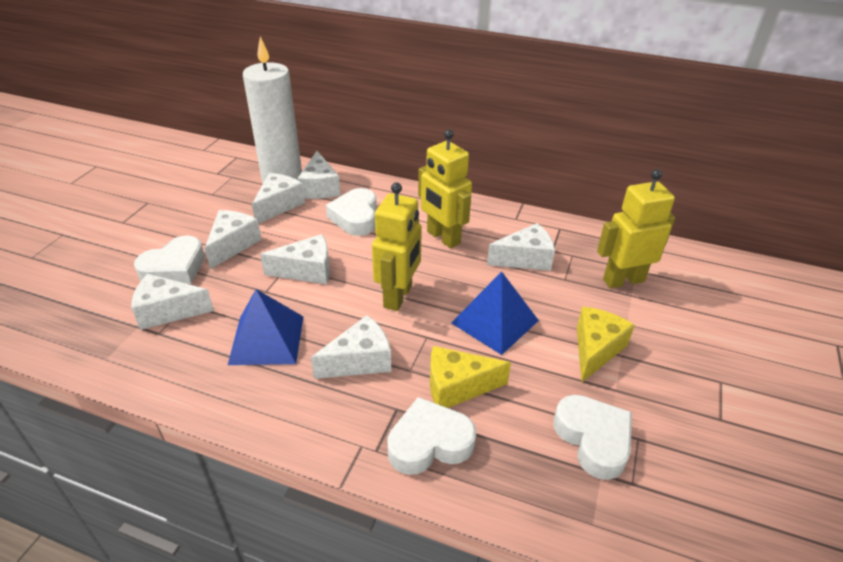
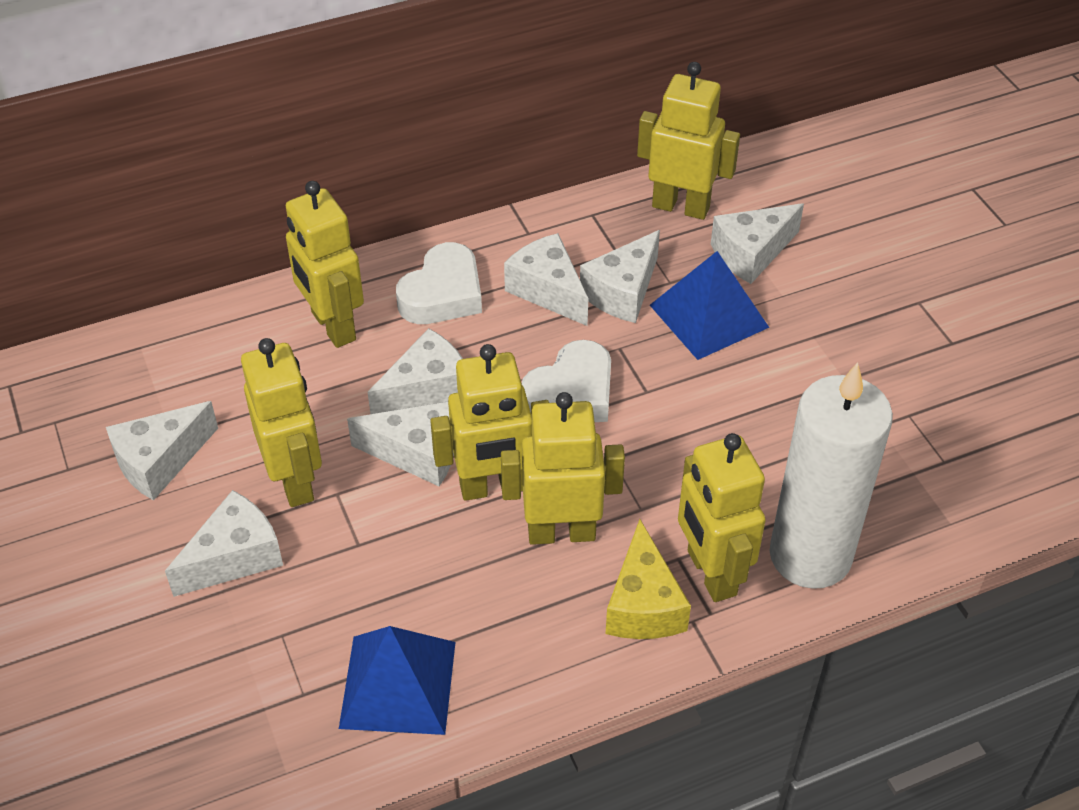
white heart: 4 -> 2
yellow cheese: 2 -> 1
yellow robot: 3 -> 6

